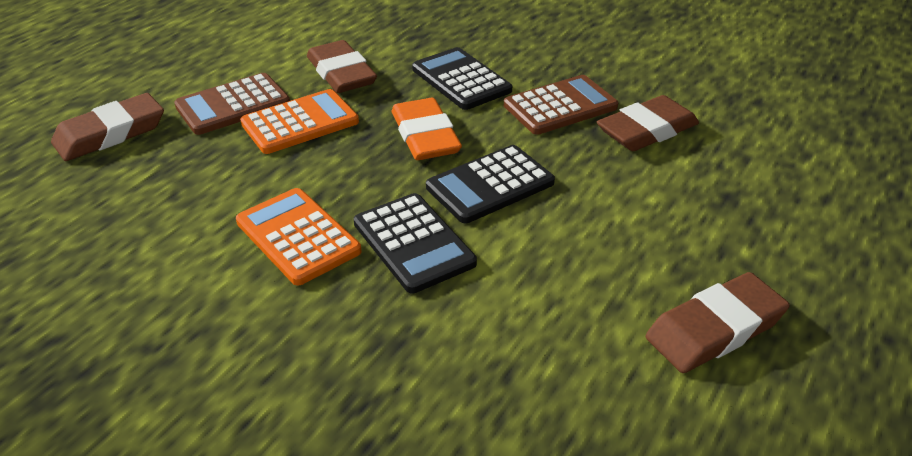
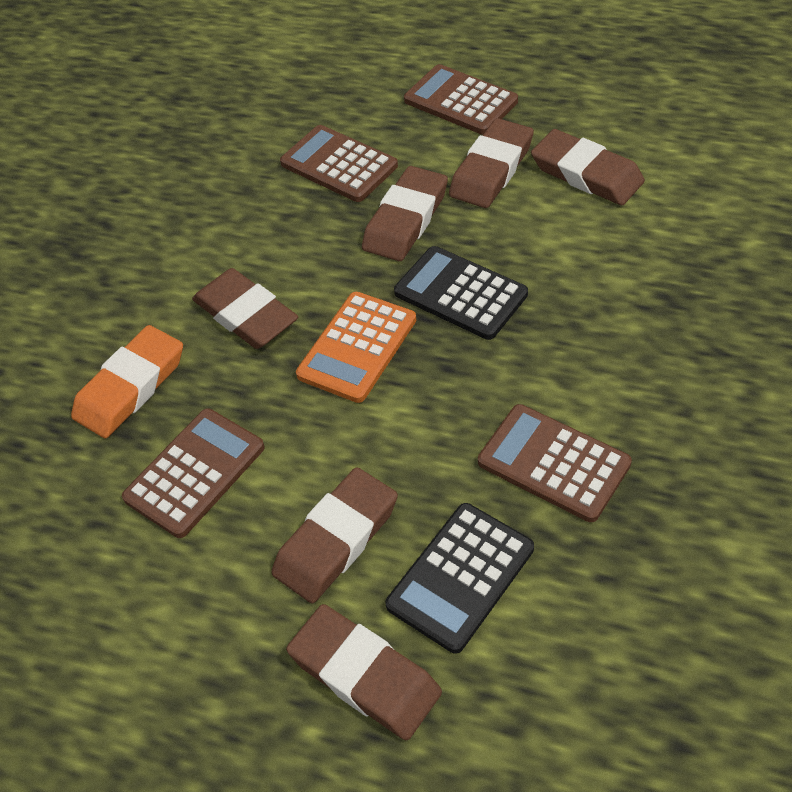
black calculator: 3 -> 2
brown calculator: 2 -> 4
brown eraser: 4 -> 6
orange calculator: 2 -> 1

